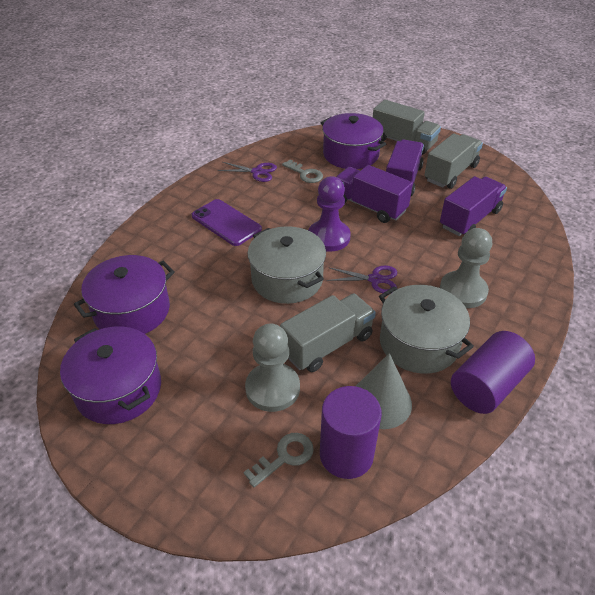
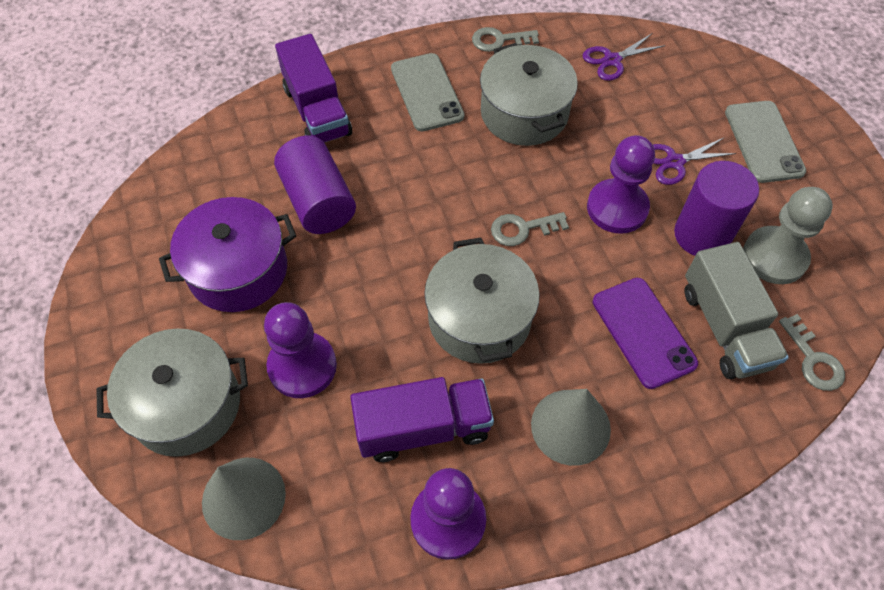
grey cone: 1 -> 2
grey key: 2 -> 3
grey pawn: 2 -> 1
grey phone: 0 -> 2
grey pot: 2 -> 3
grey truck: 3 -> 1
purple pawn: 1 -> 3
purple pot: 3 -> 1
purple truck: 3 -> 2

